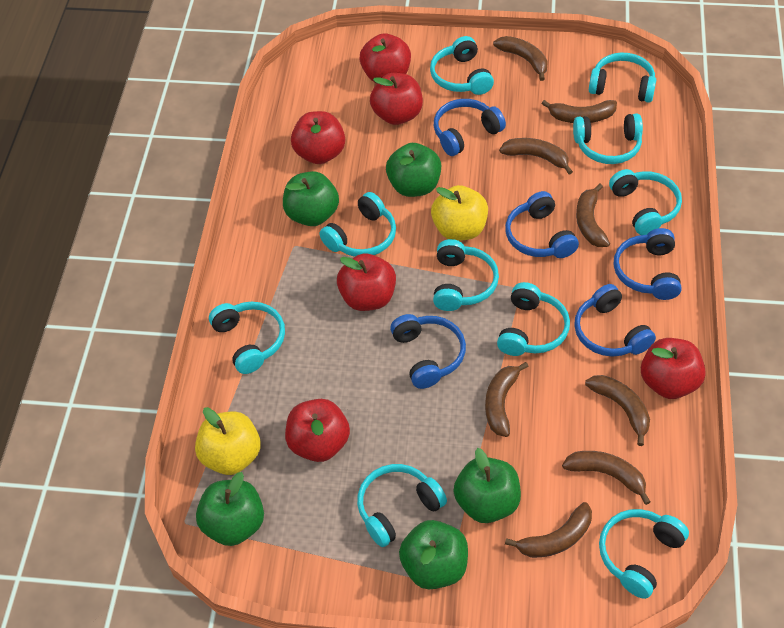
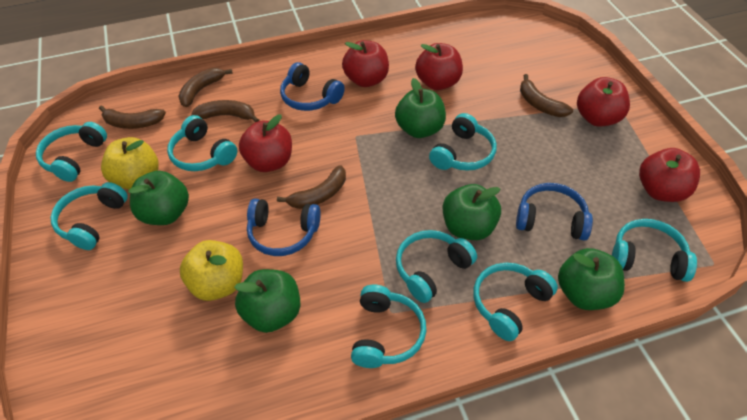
blue headphones: 5 -> 3
brown banana: 8 -> 5
red apple: 6 -> 5
turquoise headphones: 10 -> 8

